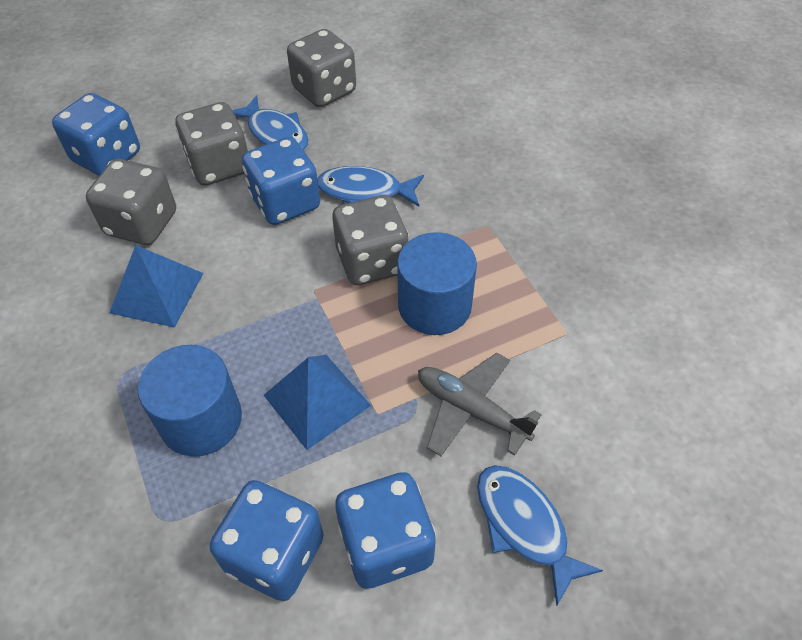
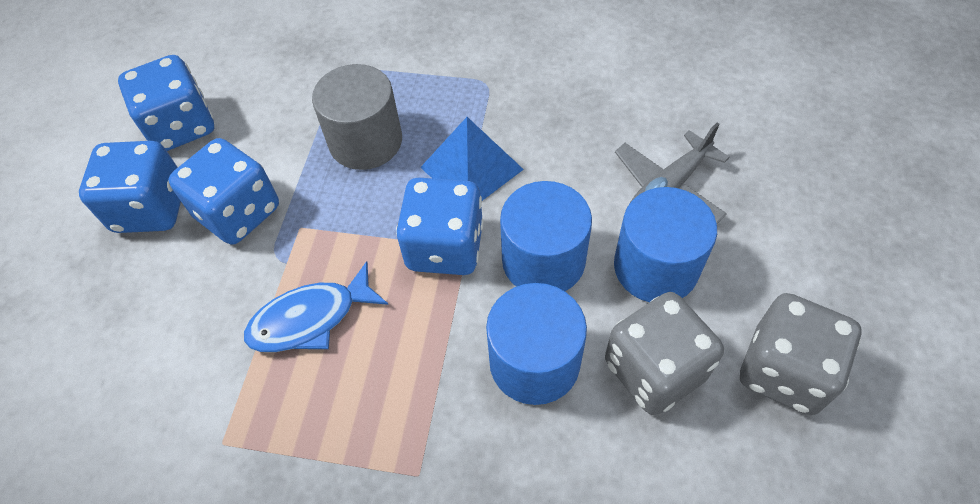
blue cylinder: 2 -> 3
blue fish: 3 -> 1
blue pyramid: 2 -> 1
grey cylinder: 0 -> 1
grey dice: 4 -> 2

